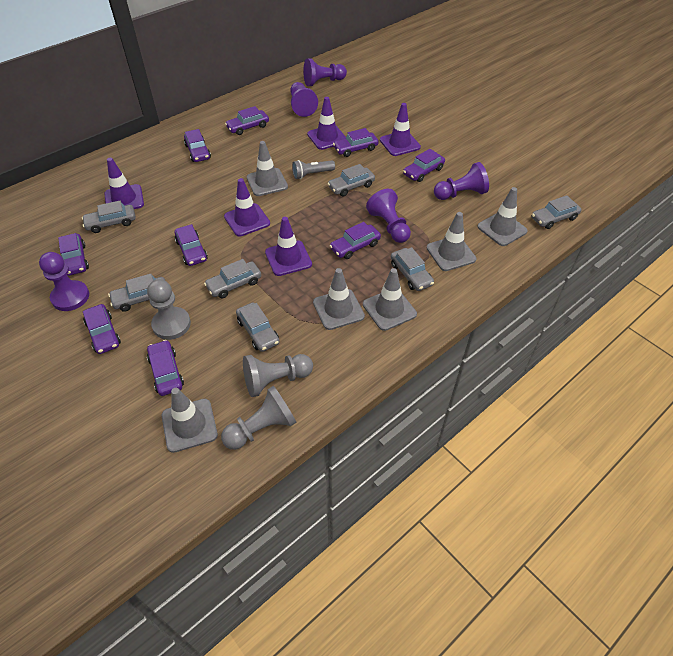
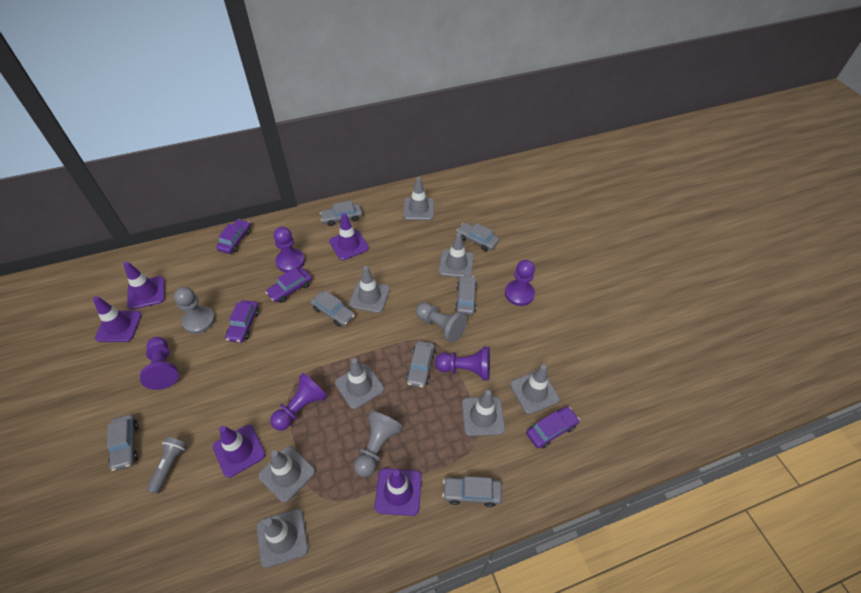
grey traffic cone: 6 -> 8
purple car: 9 -> 4

